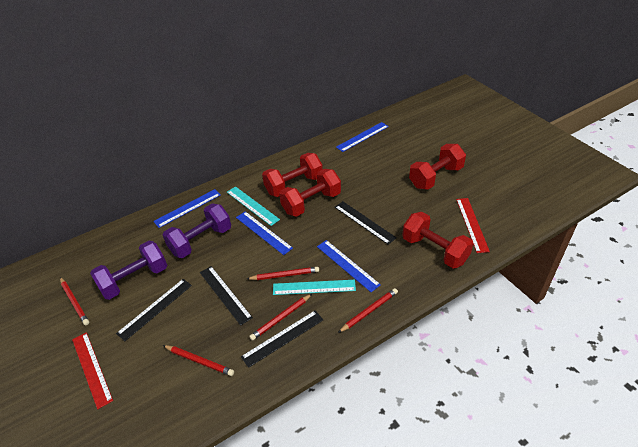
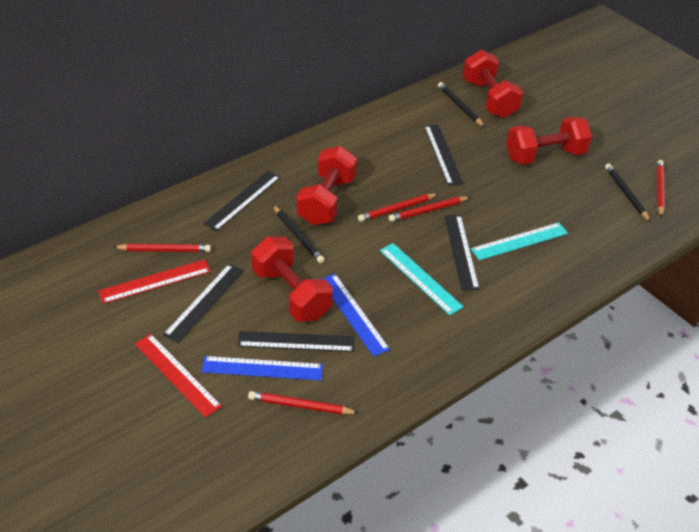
black pencil: 0 -> 3
black ruler: 4 -> 5
blue ruler: 4 -> 2
purple dumbbell: 2 -> 0

